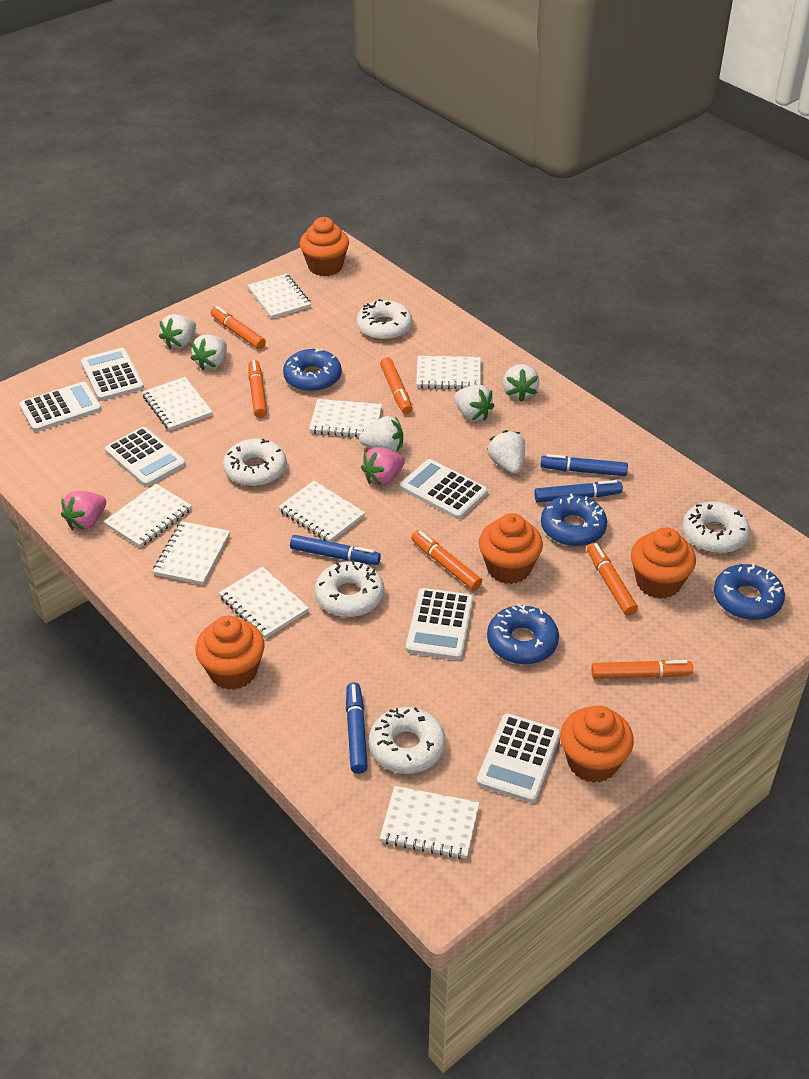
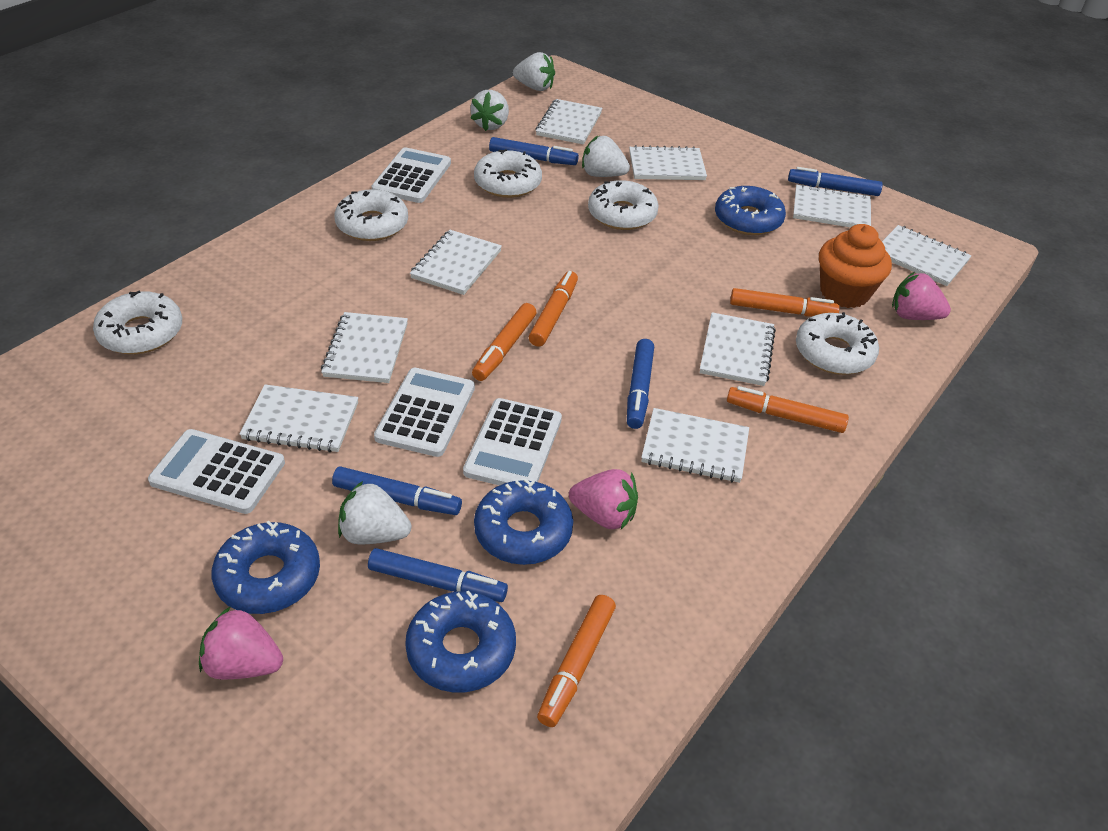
blue marker: 4 -> 5
orange cupcake: 5 -> 1
orange marker: 6 -> 5
pink strawberry: 2 -> 3
white calculator: 6 -> 4
white strawberry: 6 -> 4

